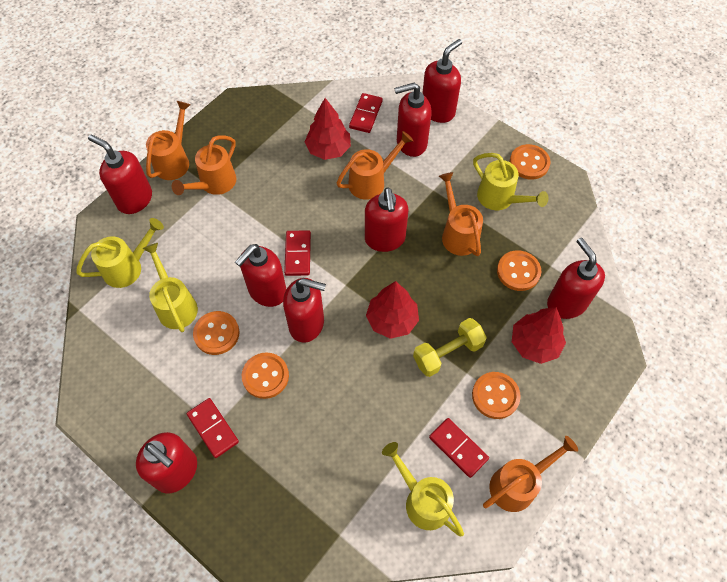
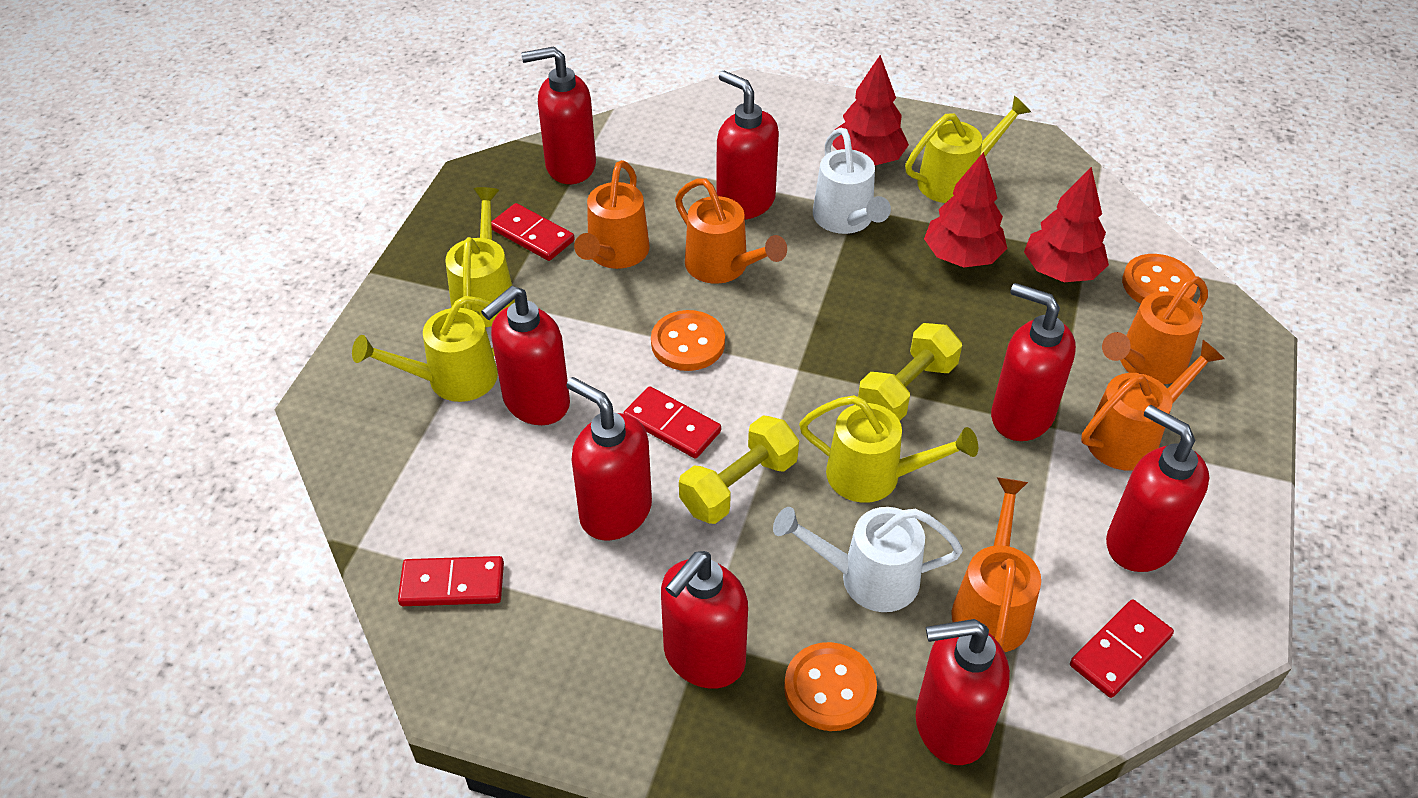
orange button: 5 -> 3
white watering can: 0 -> 2
yellow dumbbell: 1 -> 2

